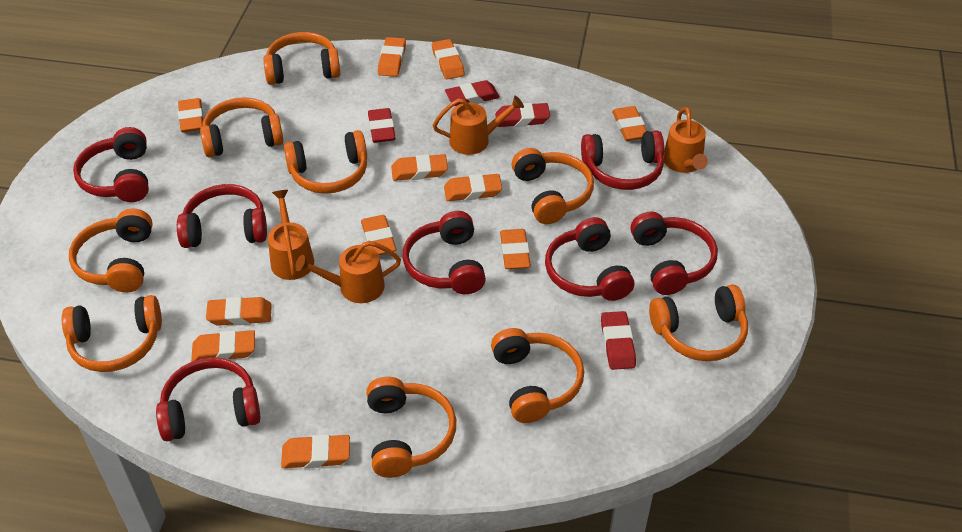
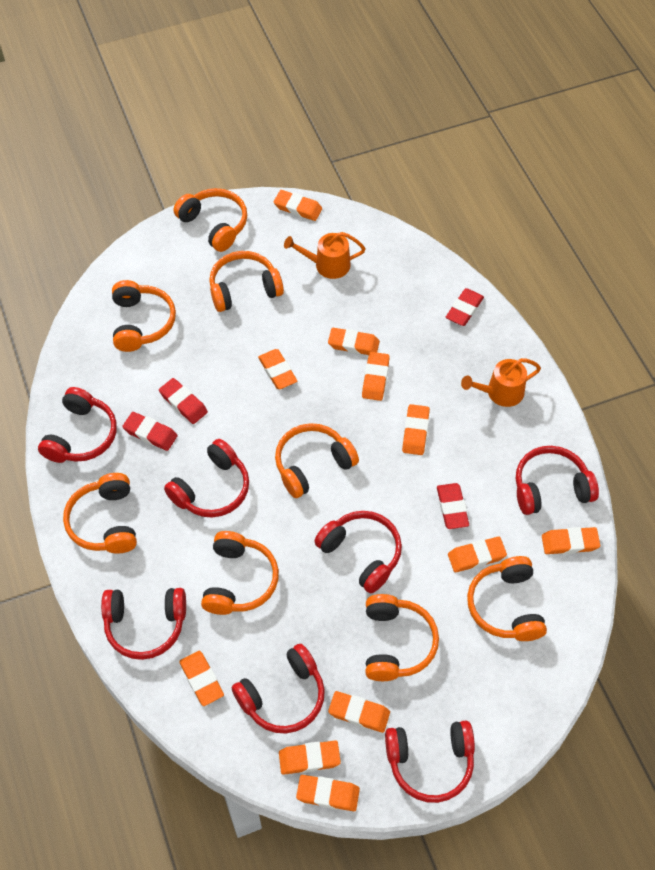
orange headphones: 9 -> 8
orange watering can: 4 -> 2

